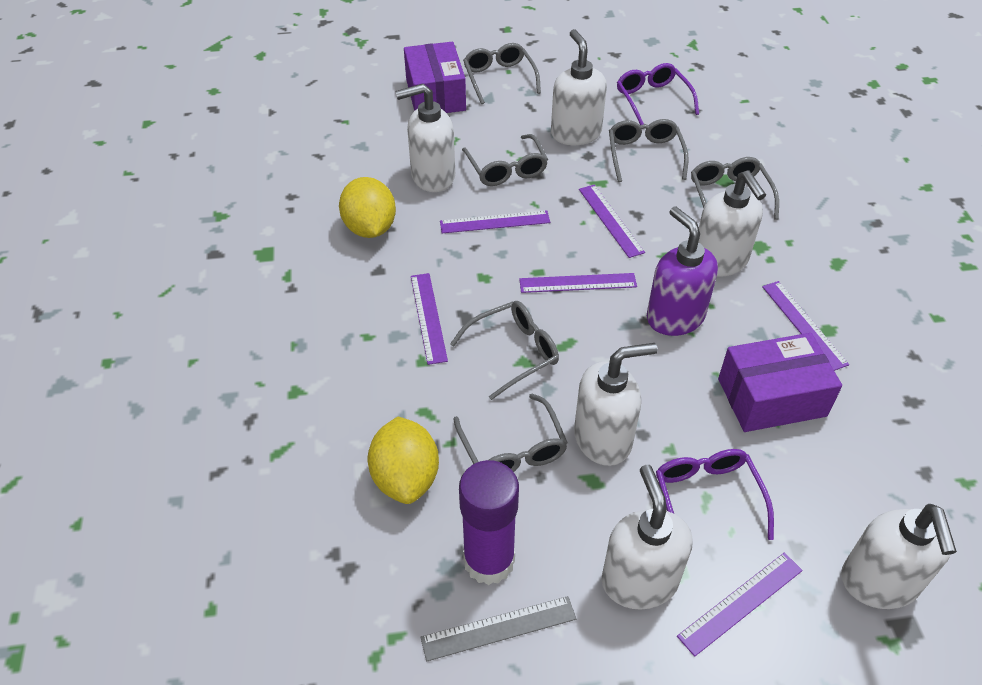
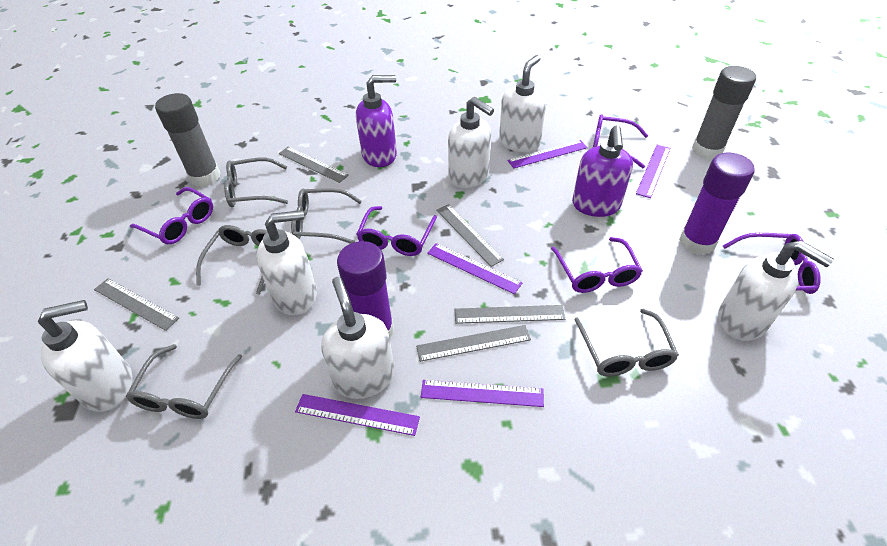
grey glasses: 6 -> 5
grey glue stick: 0 -> 2
grey ruler: 1 -> 5
purple box: 2 -> 0
purple glasses: 2 -> 5
purple glue stick: 1 -> 2
purple ruler: 6 -> 5
purple soap dispenser: 1 -> 2
yellow lemon: 2 -> 0

